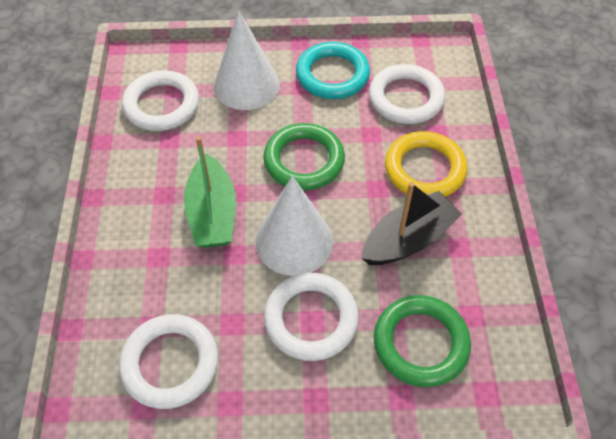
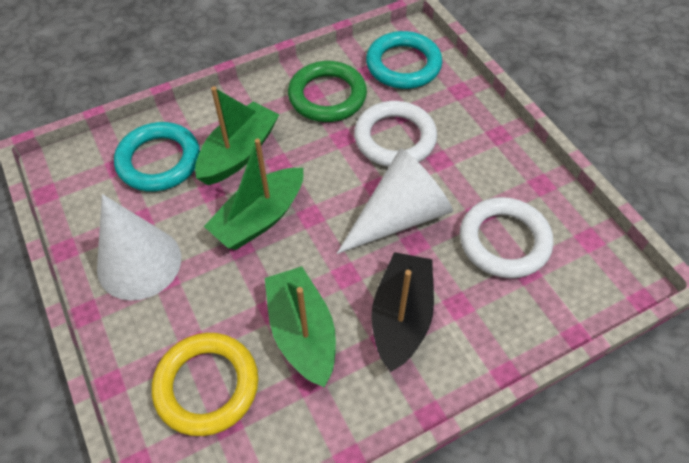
green boat: 1 -> 3
green ring: 2 -> 1
turquoise ring: 1 -> 2
white ring: 4 -> 2

